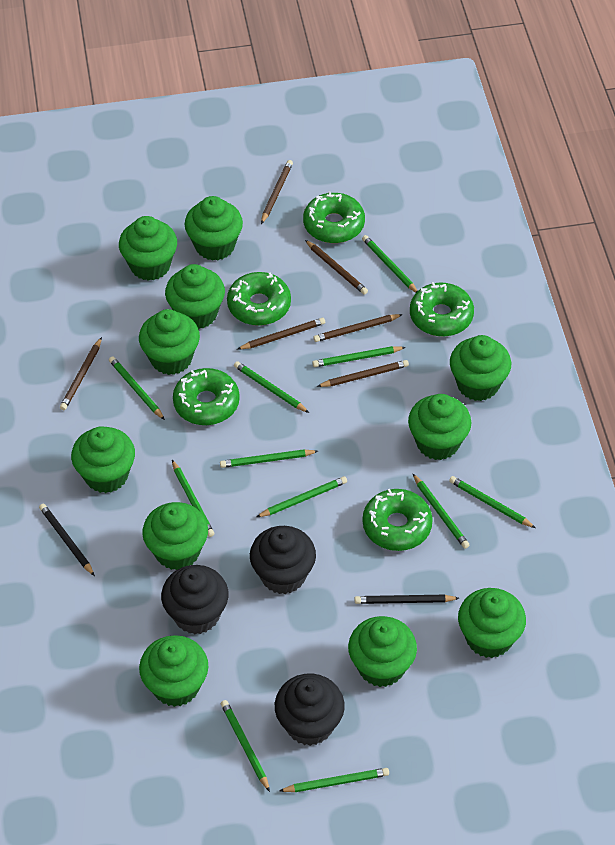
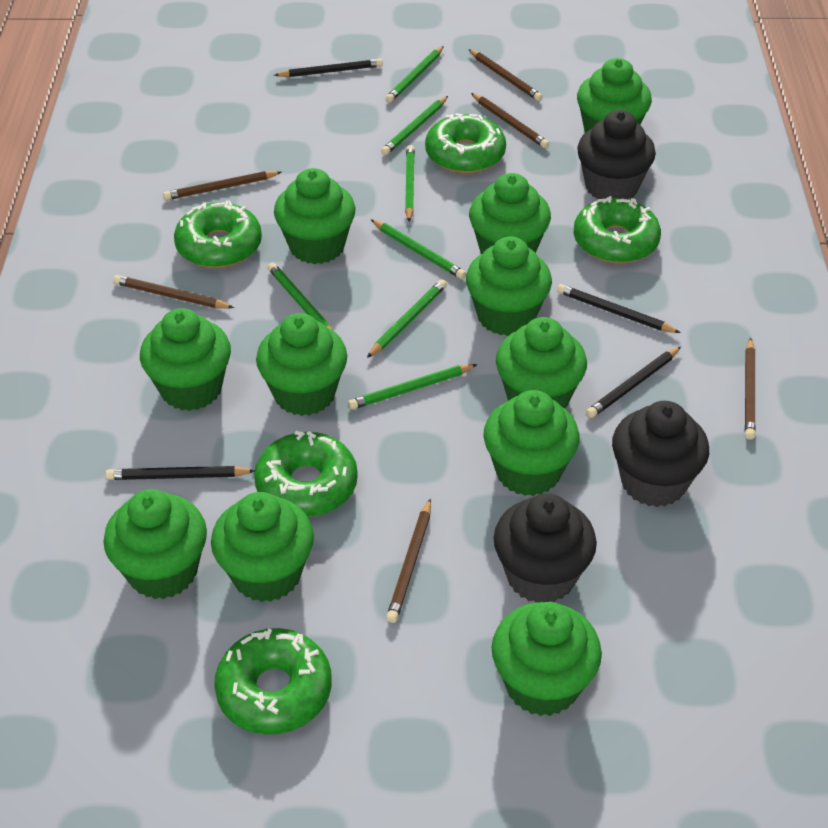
black pencil: 2 -> 4
green pencil: 11 -> 7

